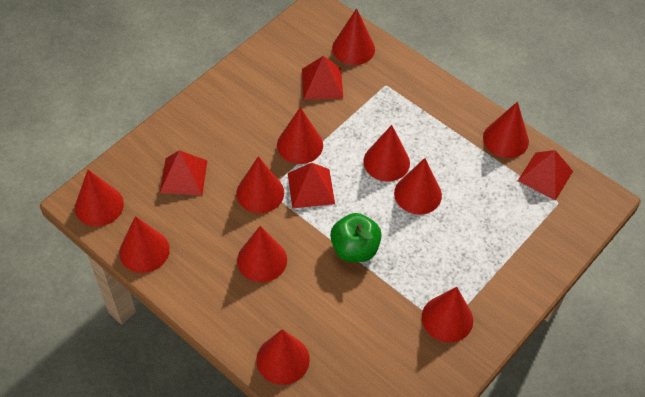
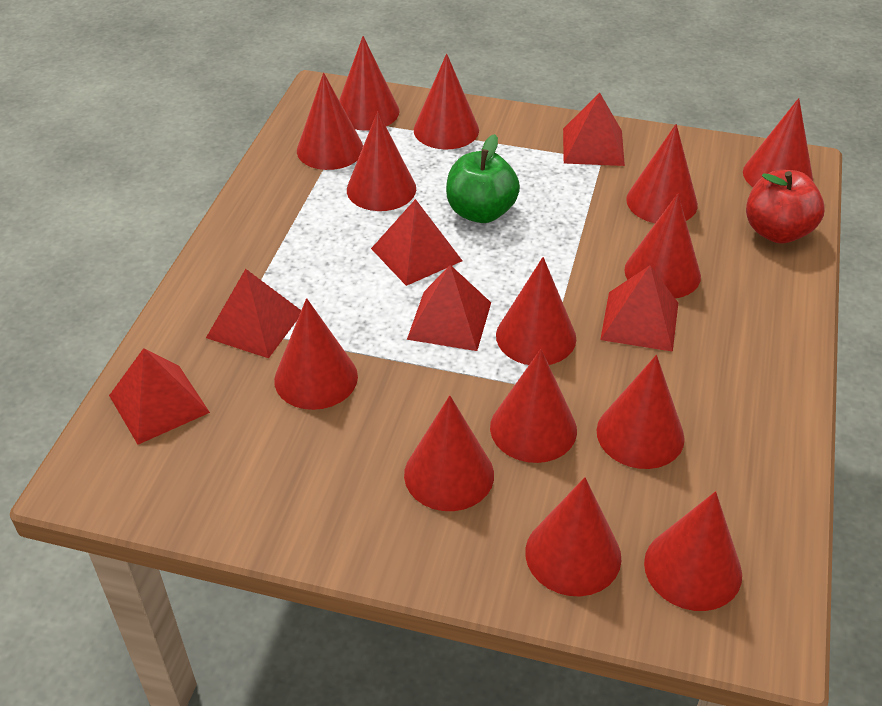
red apple: 0 -> 1
red cone: 11 -> 14
red pyramid: 4 -> 6

